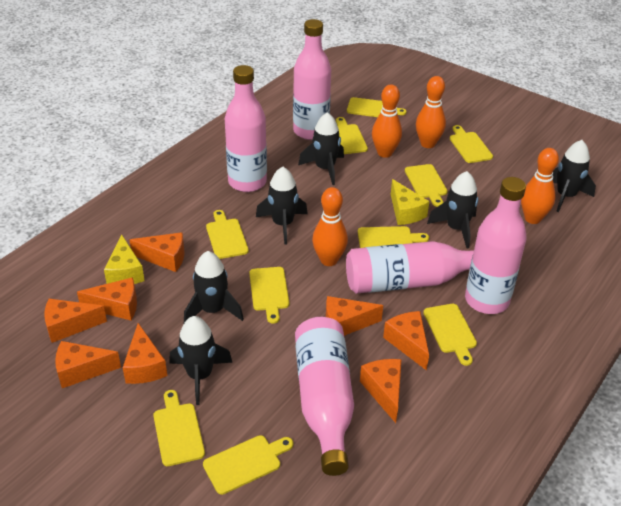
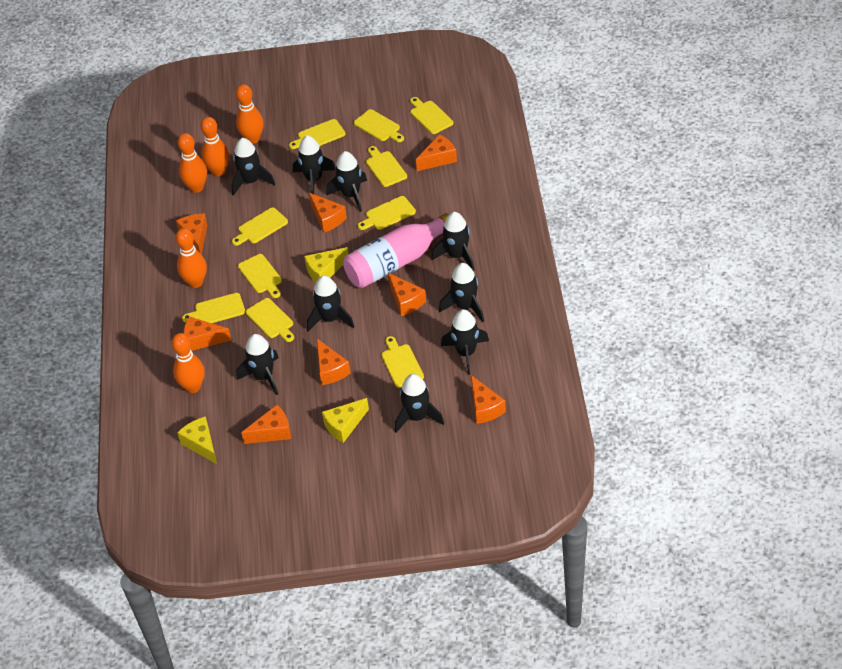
black rocket: 6 -> 9
orange bowling pin: 4 -> 5
pink bottle: 5 -> 1
yellow cheese: 2 -> 3

